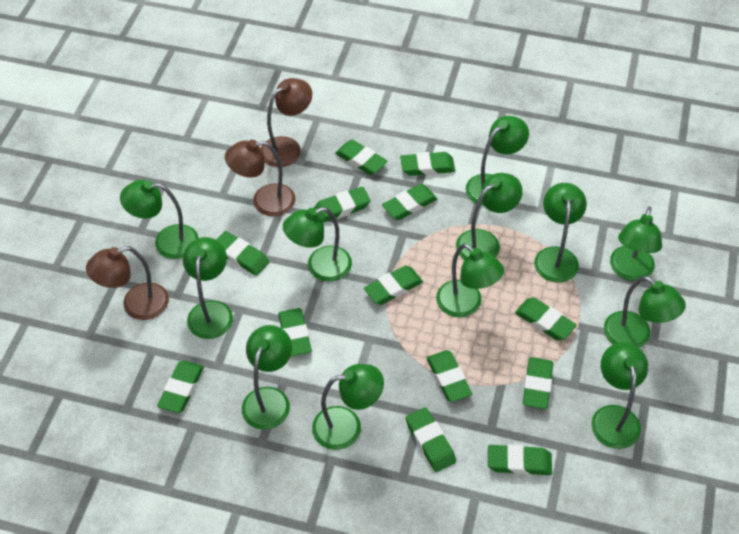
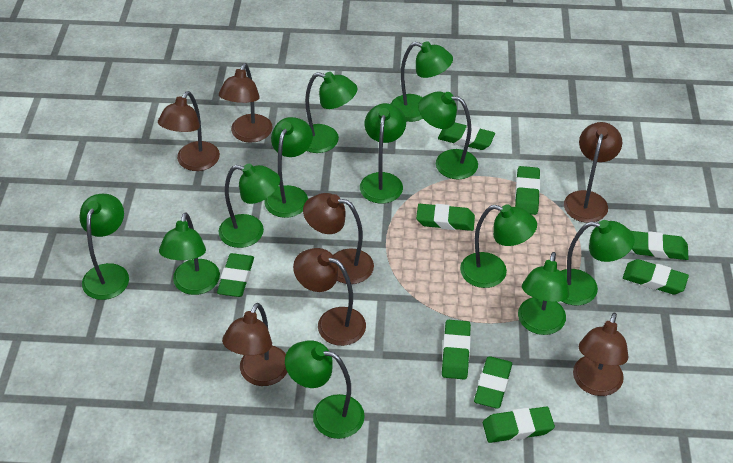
brown lamp: 3 -> 7
green eraser: 13 -> 9

